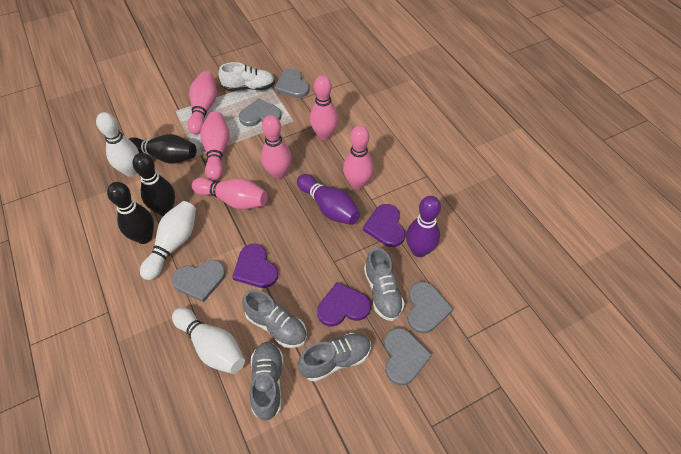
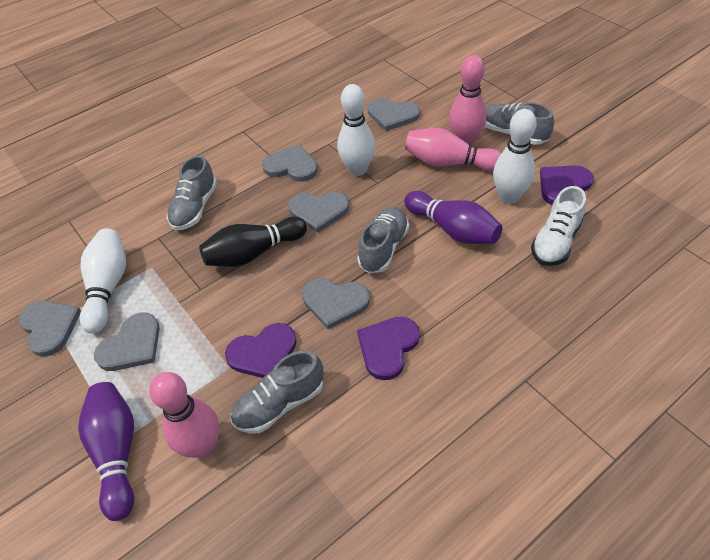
black bowling pin: 3 -> 1
grey heart: 5 -> 6
pink bowling pin: 6 -> 3

